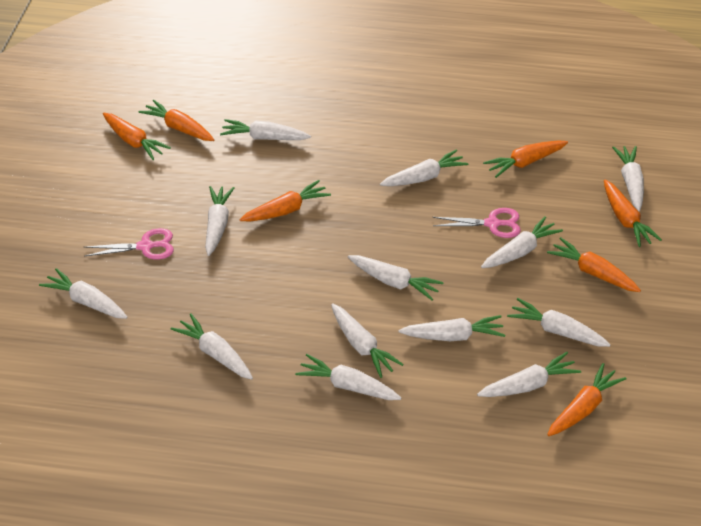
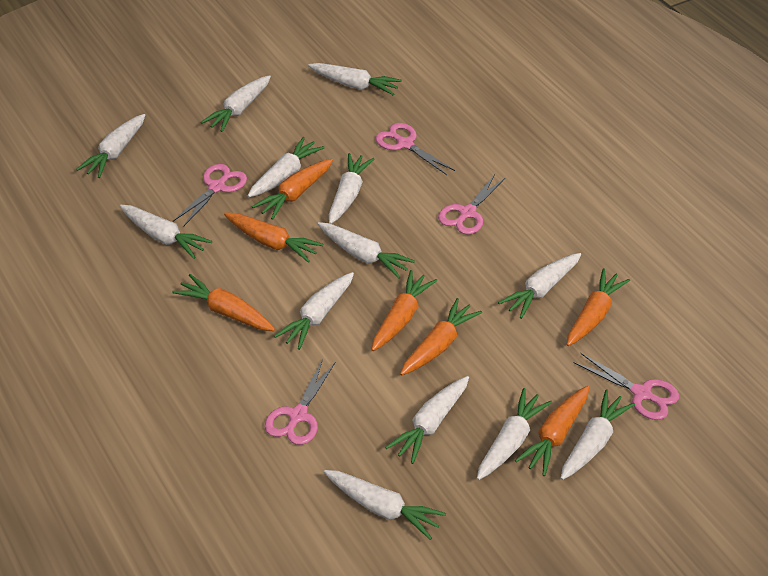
pink scissors: 2 -> 5

